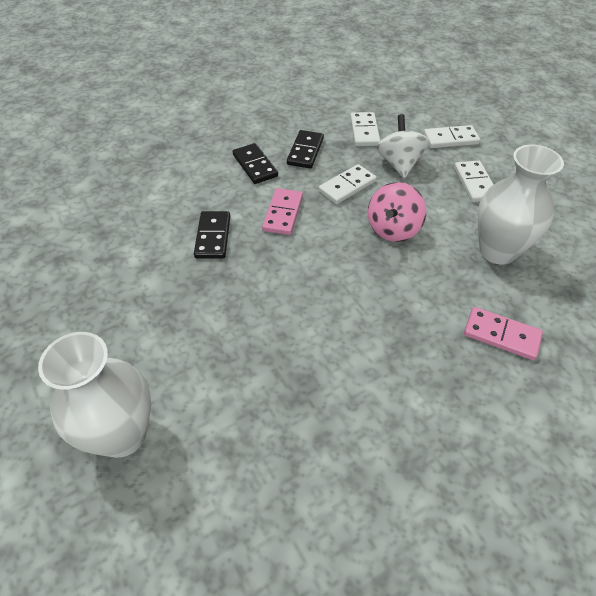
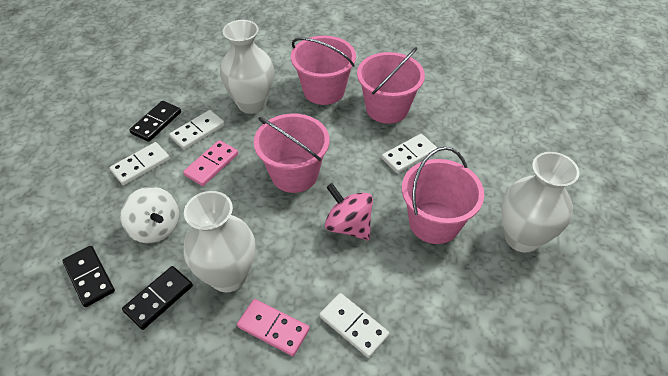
pink bucket: 0 -> 4
white vase: 2 -> 3

